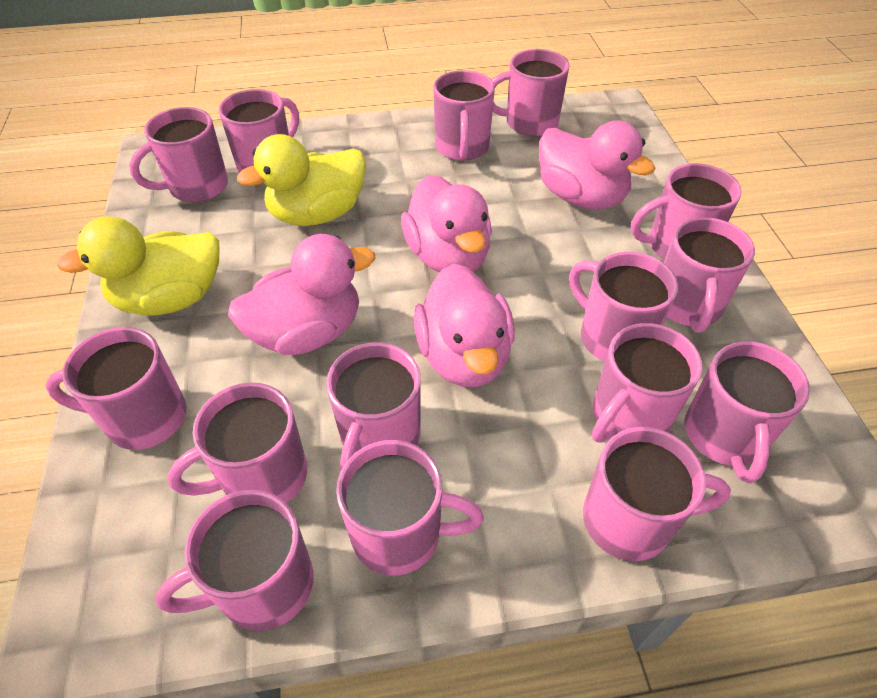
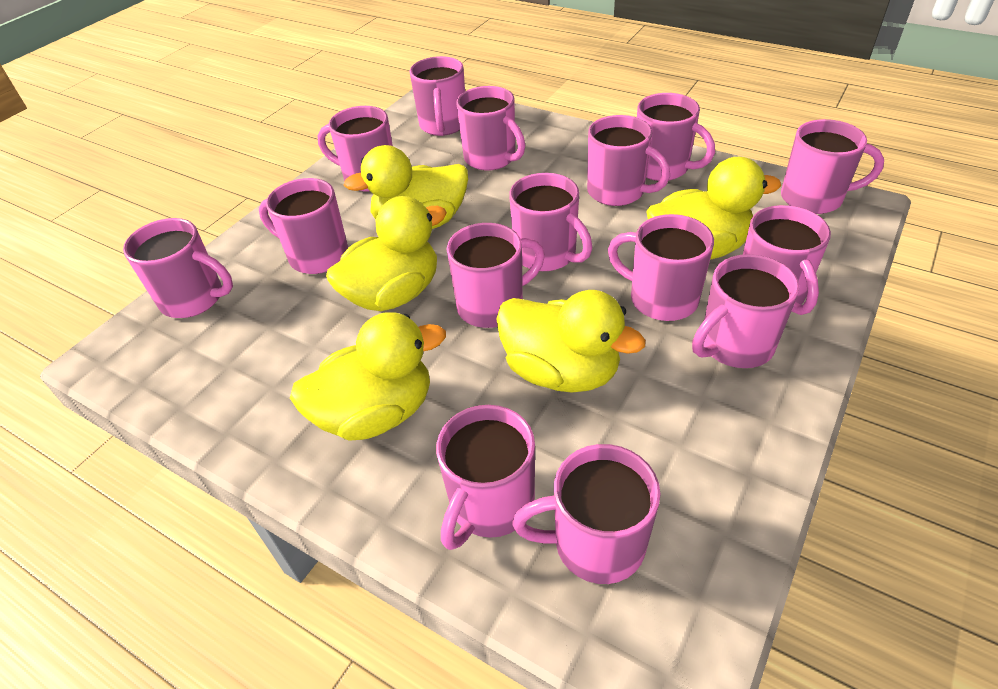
pink duck: 4 -> 0
yellow duck: 2 -> 5

